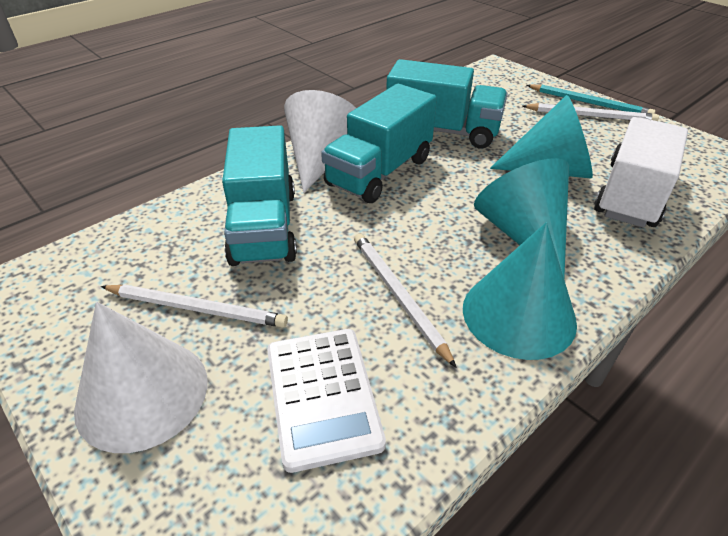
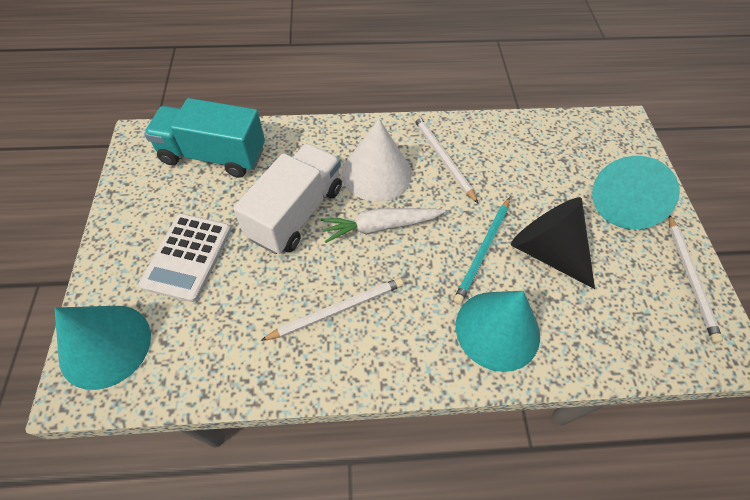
black cone: 0 -> 1
turquoise truck: 3 -> 1
white carrot: 0 -> 1
white cone: 2 -> 1

